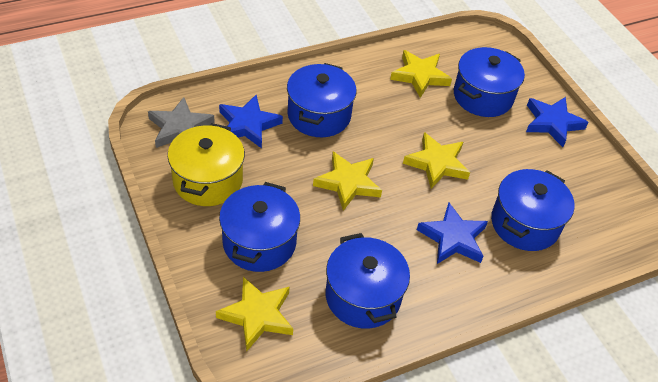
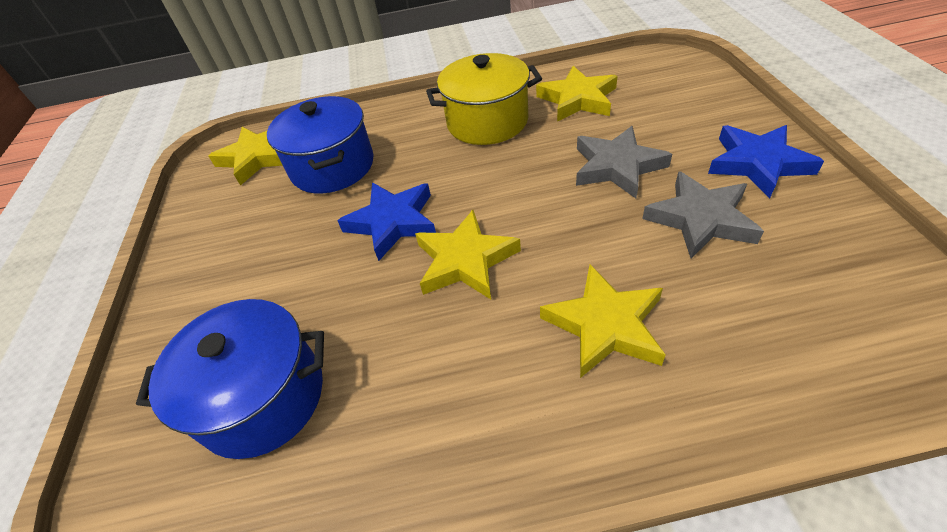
blue pot: 5 -> 2
blue star: 3 -> 2
grey star: 1 -> 2

